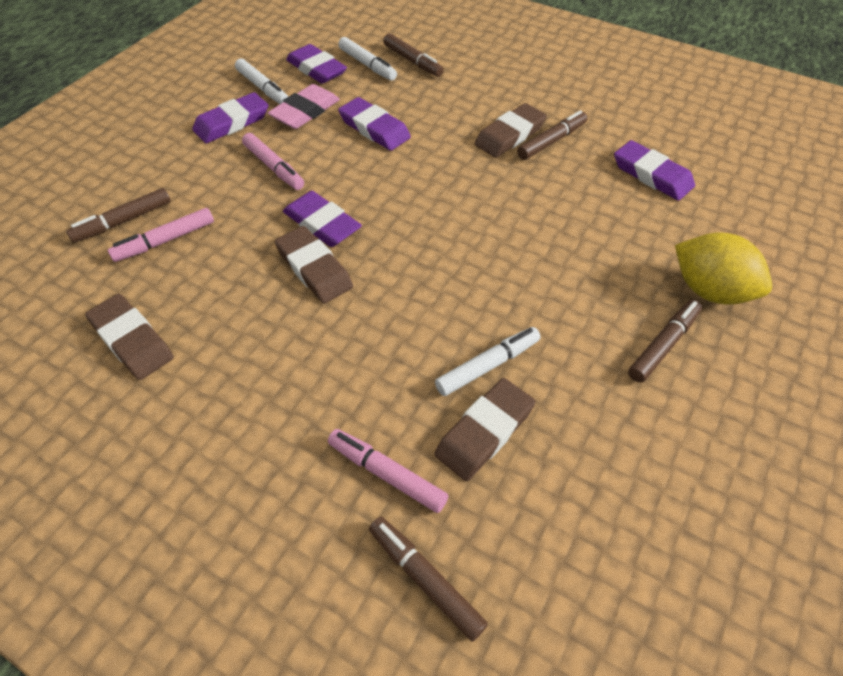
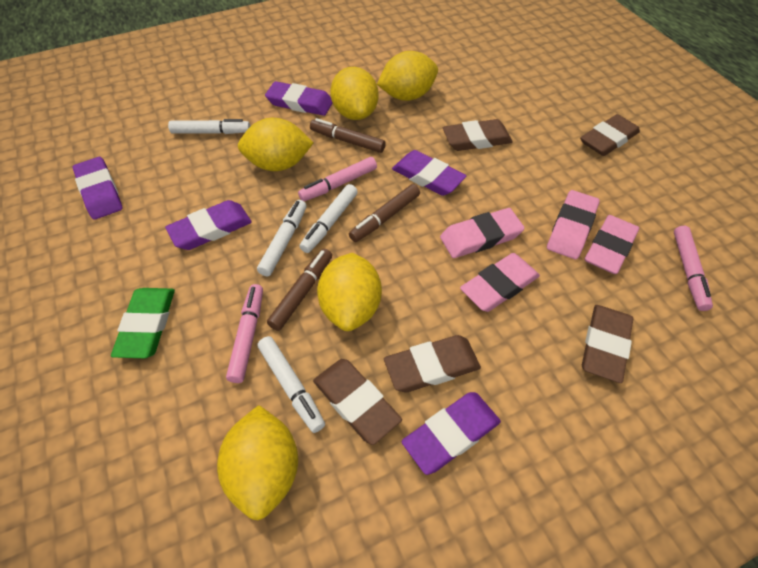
brown eraser: 4 -> 5
brown marker: 5 -> 3
green eraser: 0 -> 1
pink eraser: 1 -> 4
white marker: 3 -> 4
yellow lemon: 1 -> 5

